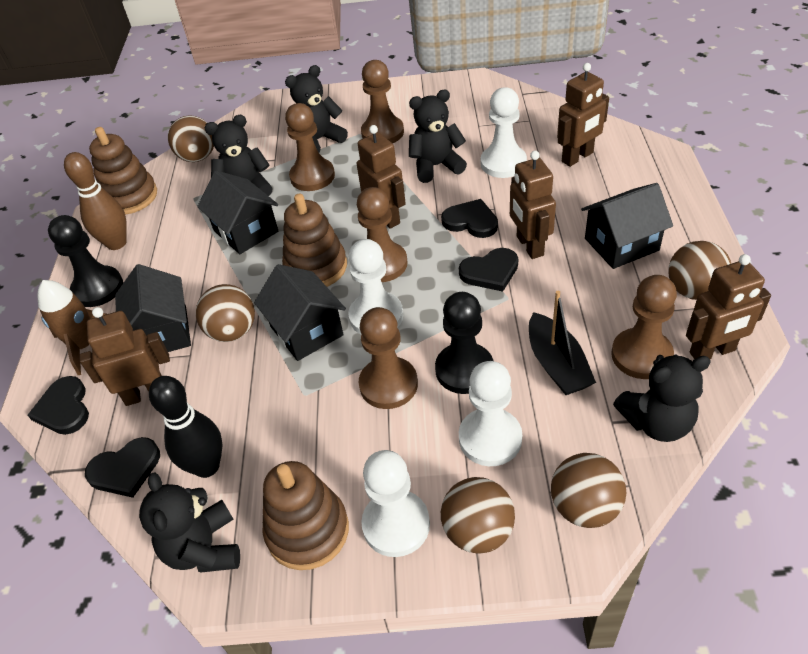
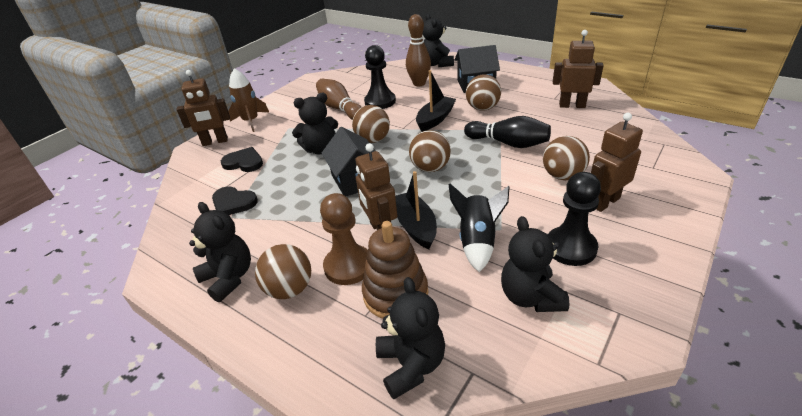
black boat: 1 -> 2
black heart: 4 -> 2
black house: 4 -> 2
black rocket: 0 -> 1
brown bowling pin: 1 -> 2
brown pawn: 5 -> 1
brown robot: 5 -> 4
brown stacking toy: 3 -> 1
white pawn: 4 -> 0

